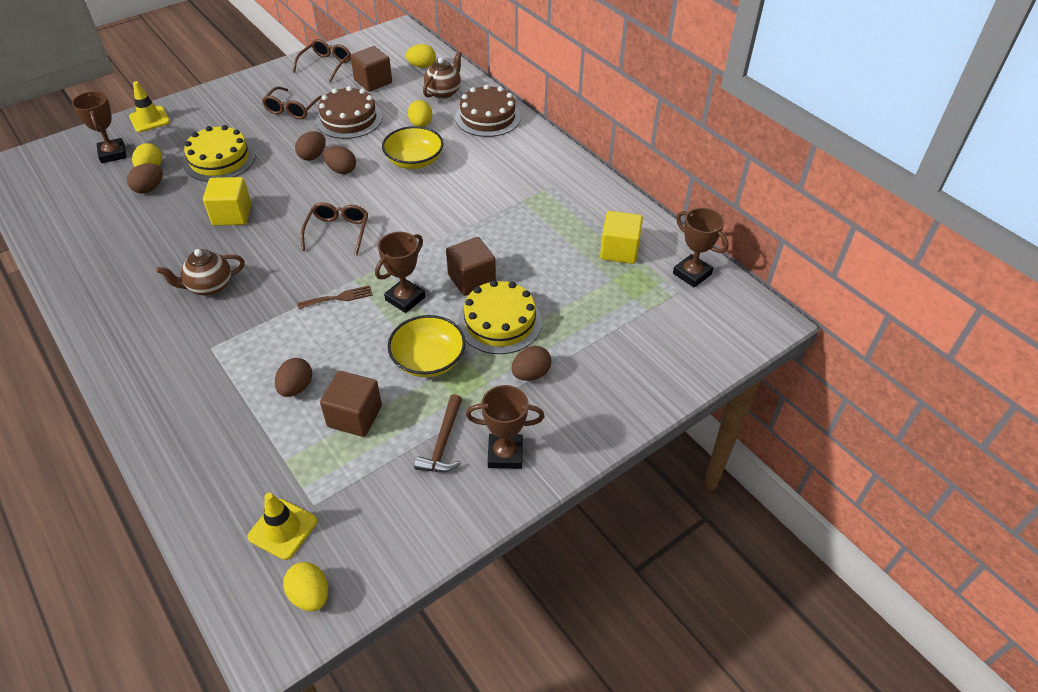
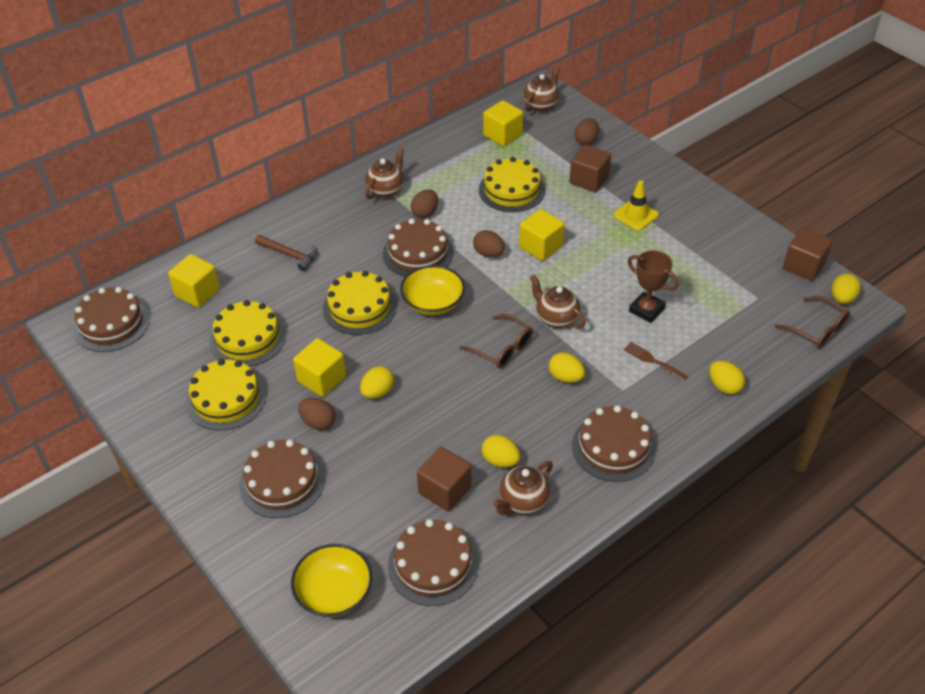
brown cake: 2 -> 5
brown egg: 5 -> 4
brown glasses: 3 -> 2
brown teapot: 2 -> 4
brown trophy: 4 -> 1
yellow cake: 2 -> 4
yellow cube: 2 -> 4
yellow egg: 4 -> 5
yellow traffic cone: 2 -> 1

